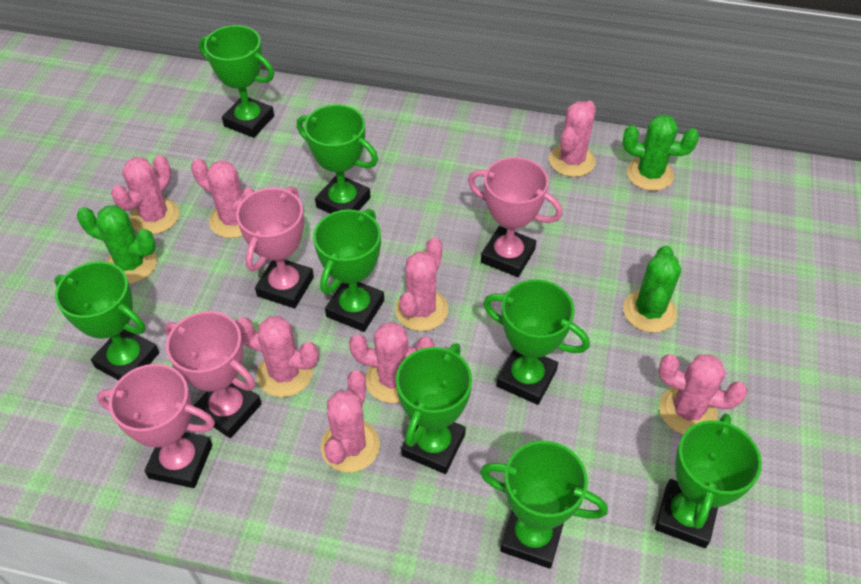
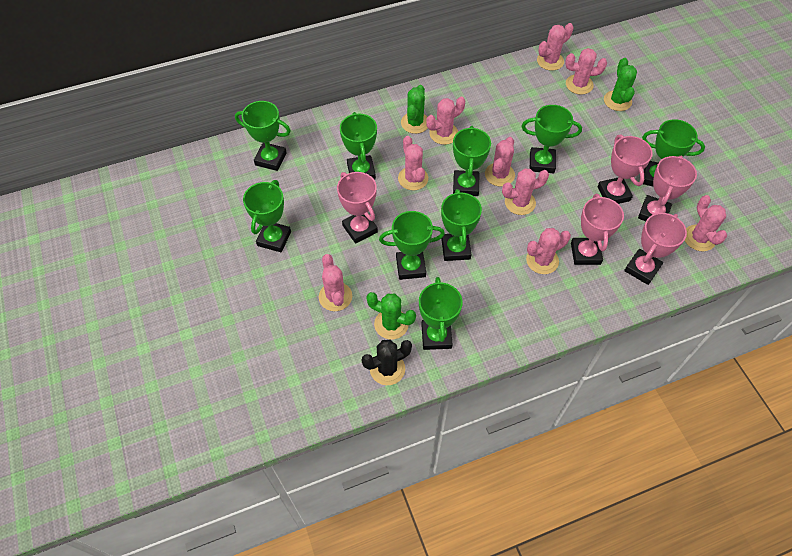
black cactus: 0 -> 1
green trophy: 8 -> 9
pink cactus: 8 -> 9
pink trophy: 4 -> 5

